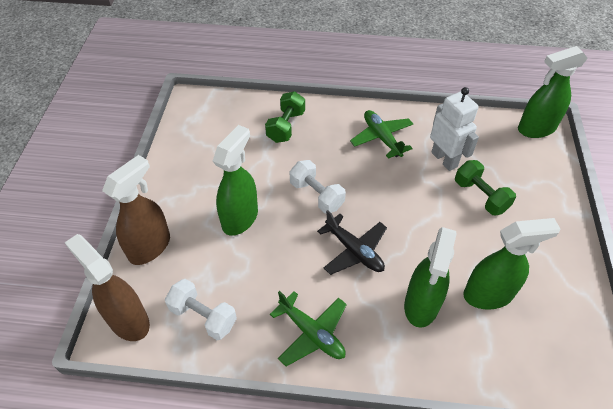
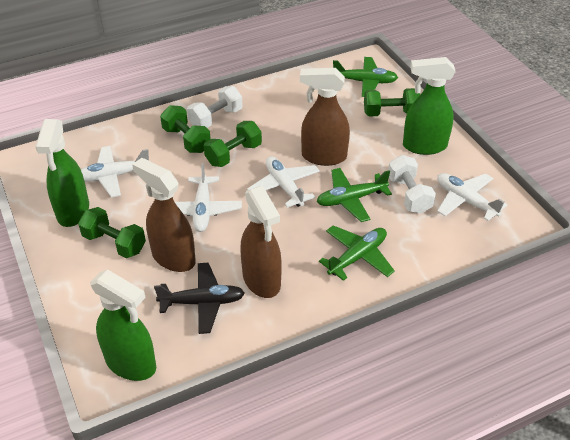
brown spray bottle: 2 -> 3
green dumbbell: 2 -> 4
green plane: 2 -> 3
green spray bottle: 4 -> 3
white plane: 0 -> 4
white robot: 1 -> 0

